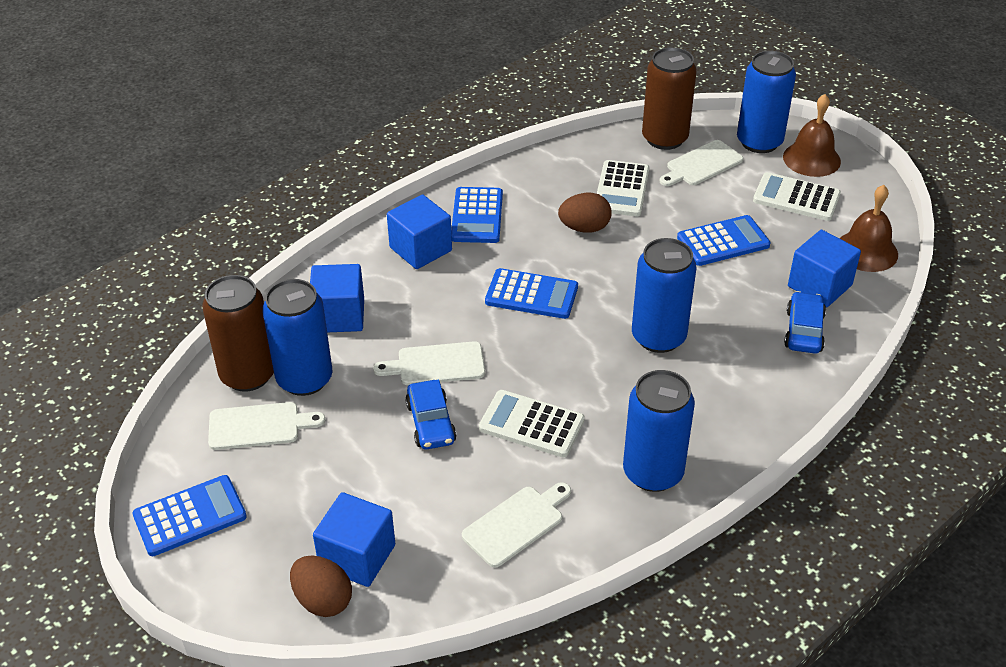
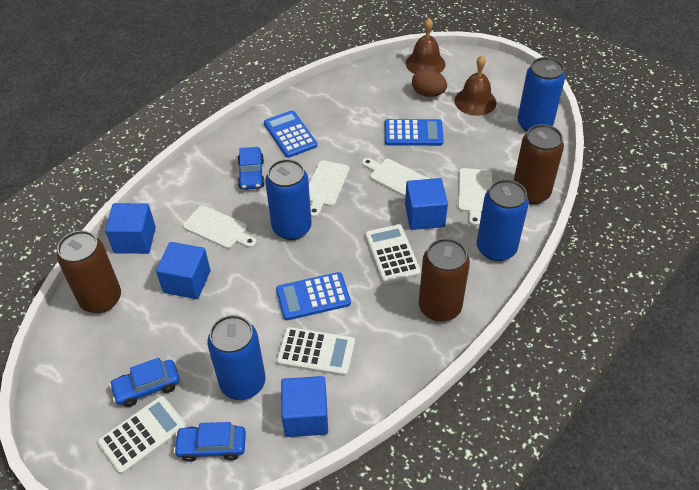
blue calculator: 4 -> 3
blue car: 2 -> 3
brown can: 2 -> 3
brown egg: 2 -> 1

